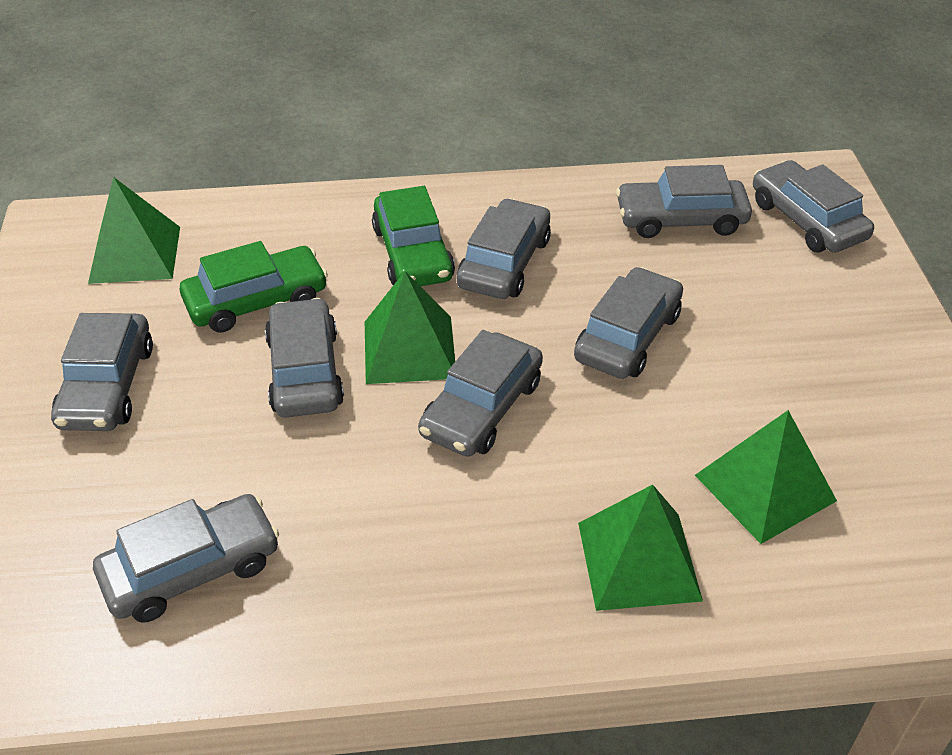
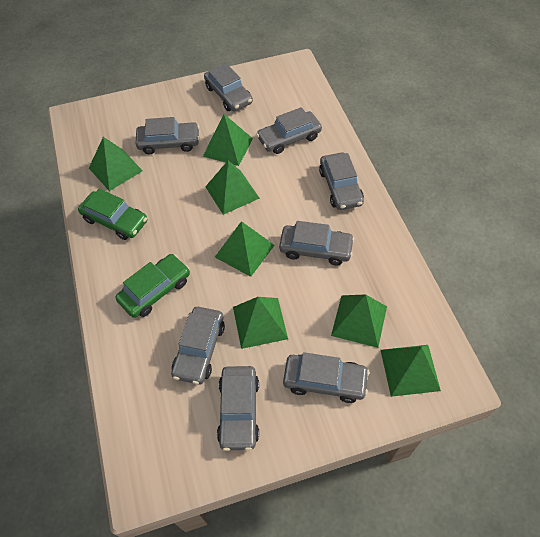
green pyramid: 4 -> 7

